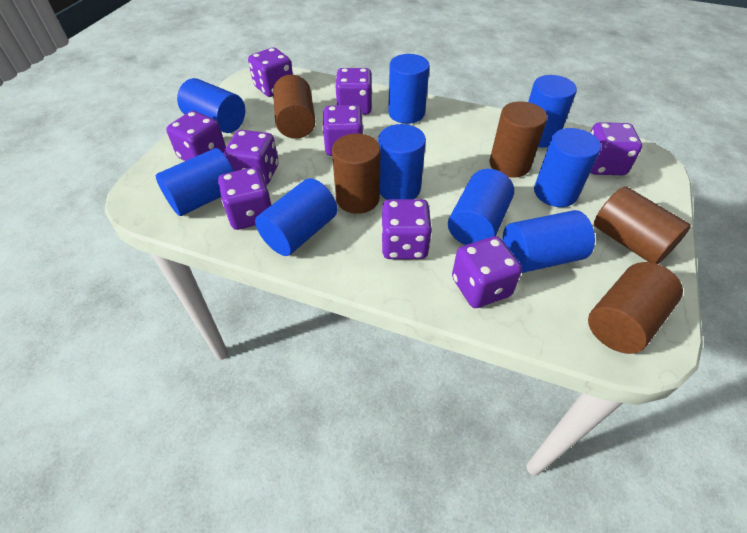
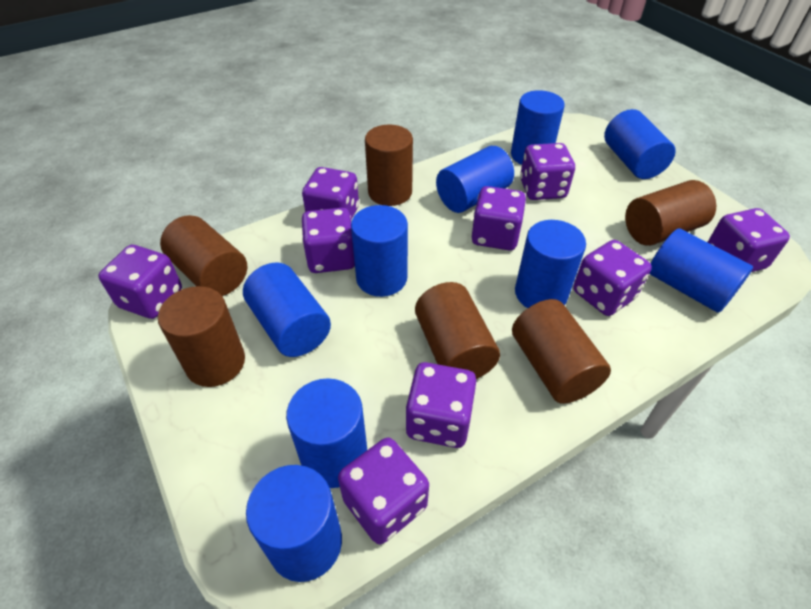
brown cylinder: 5 -> 6

